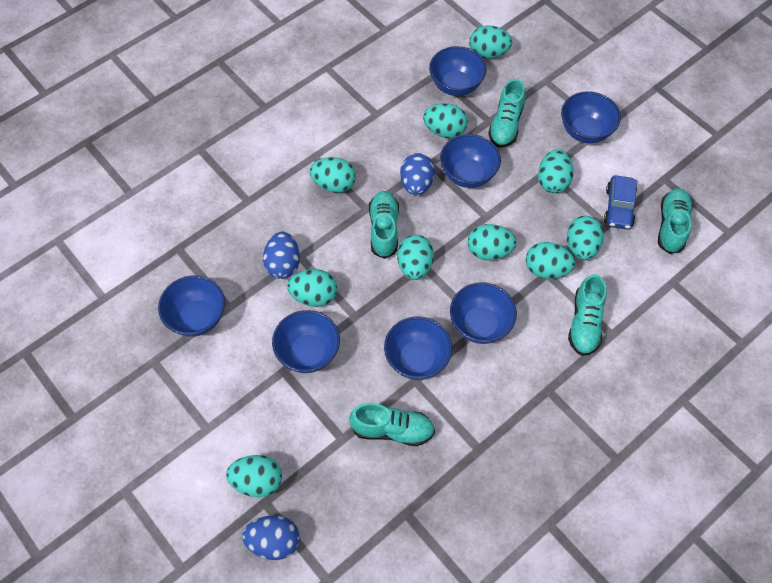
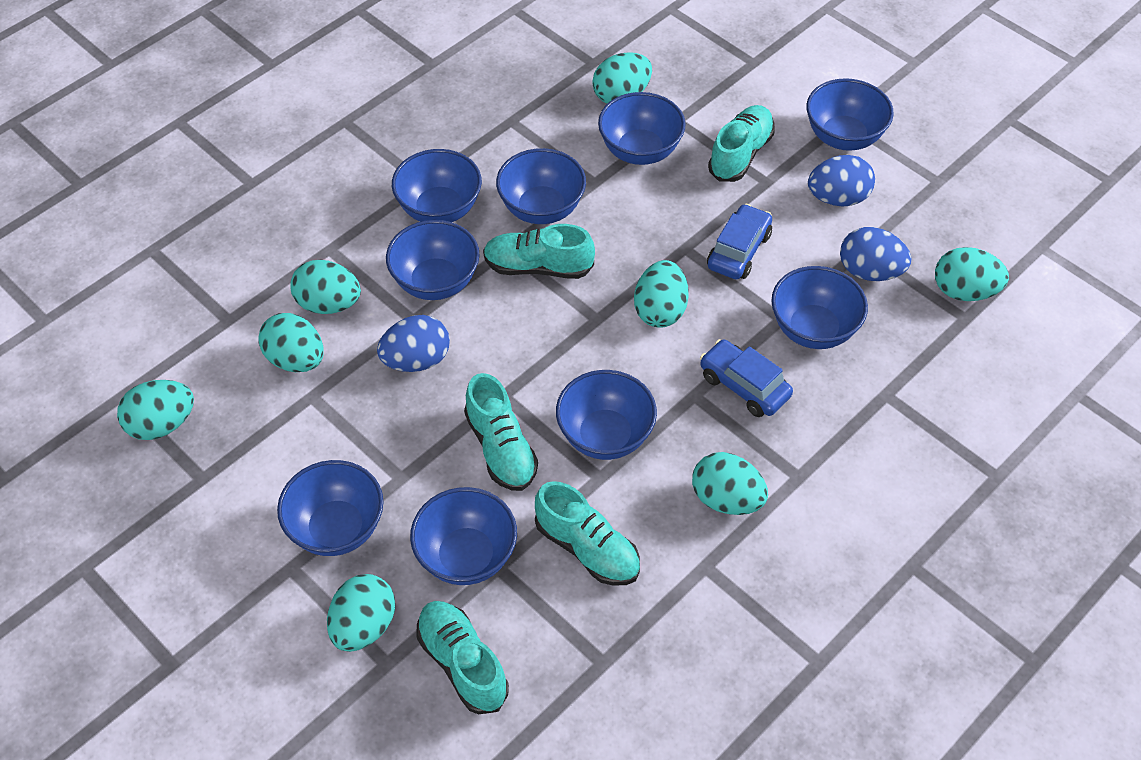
blue bowl: 7 -> 9
blue car: 1 -> 2
turquoise egg: 10 -> 8

